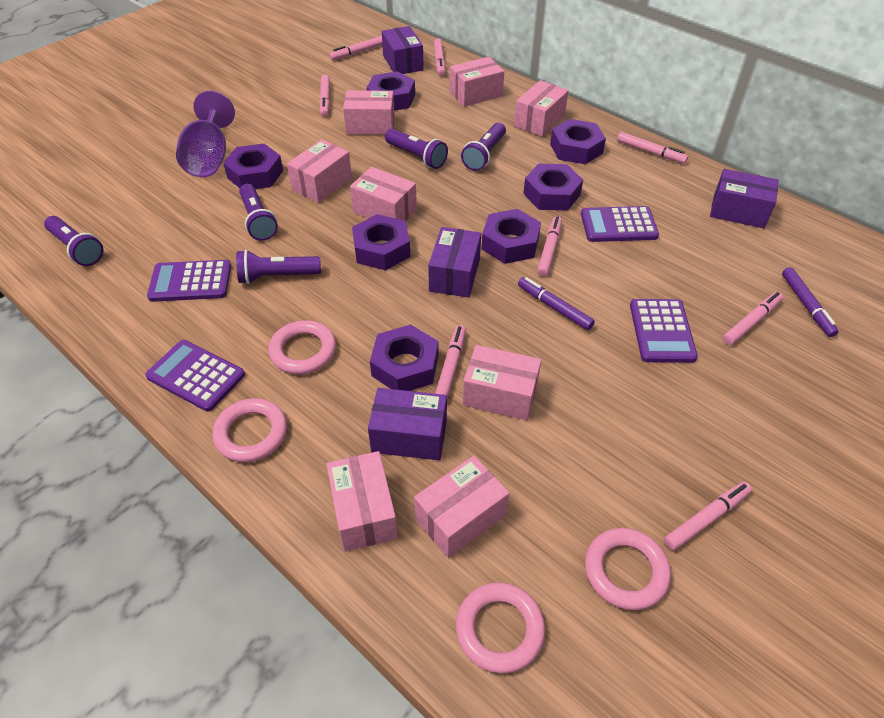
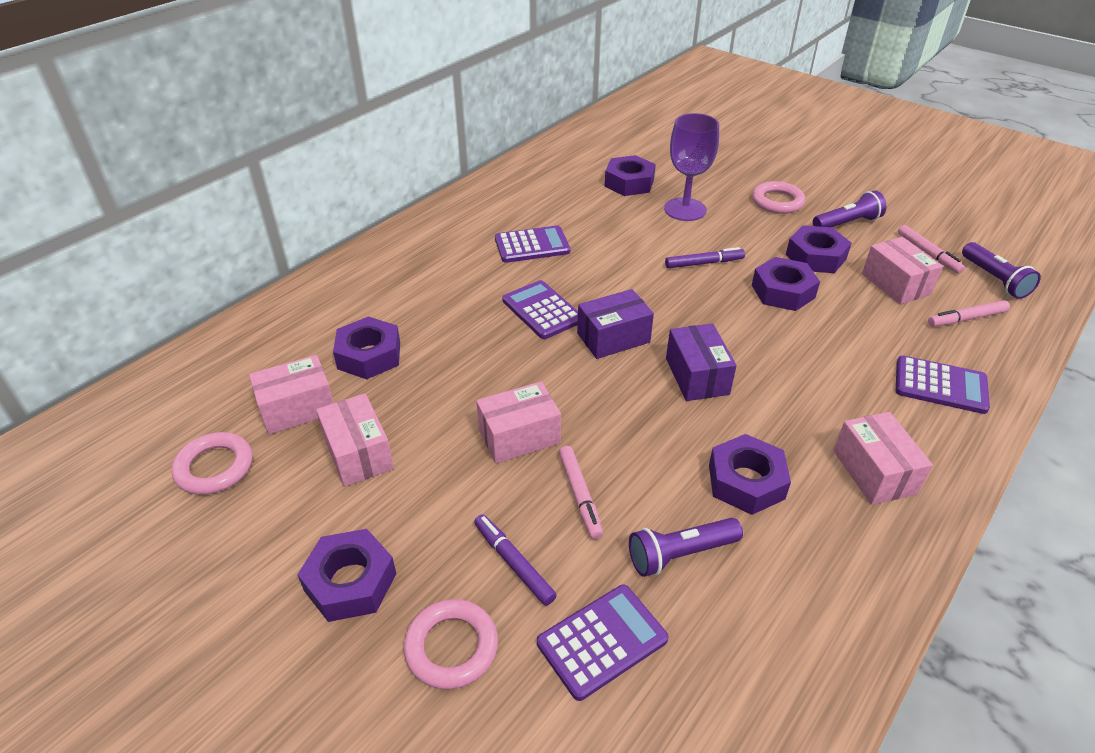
pink box: 8 -> 5
pink marker: 8 -> 3
pink ring: 4 -> 3
purple box: 4 -> 2
purple flashlight: 5 -> 3
purple nut: 7 -> 6

